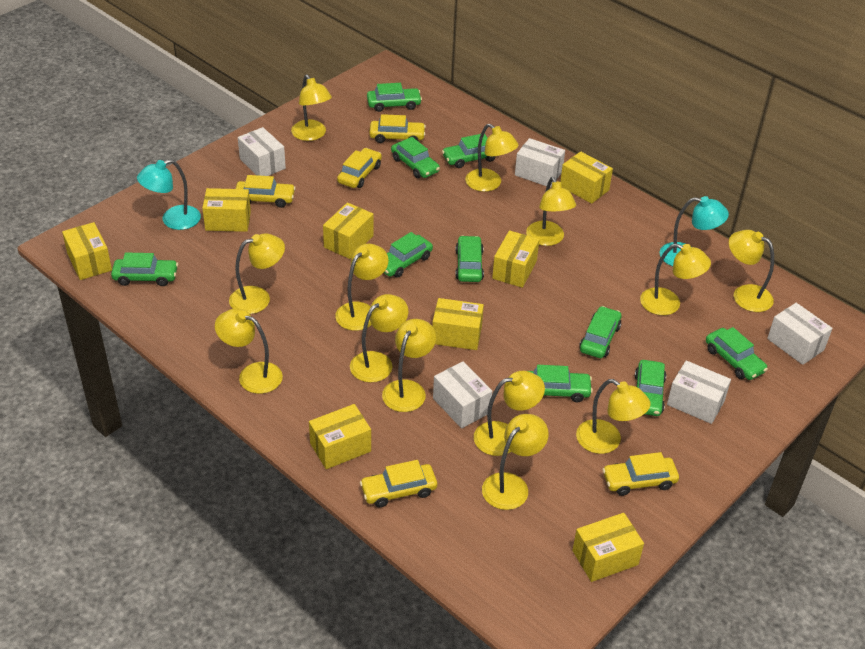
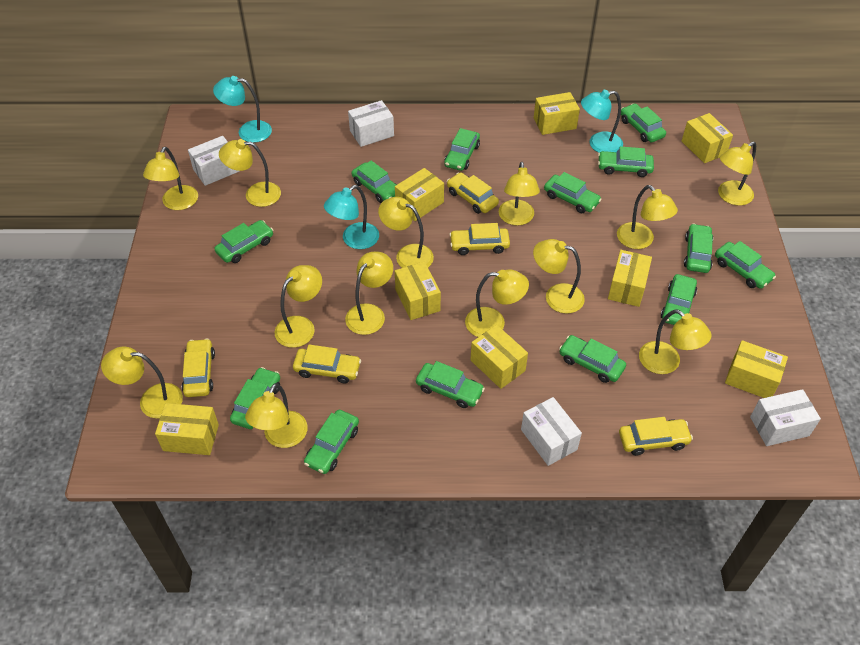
green car: 10 -> 13
turquoise lamp: 2 -> 3
white box: 5 -> 4

